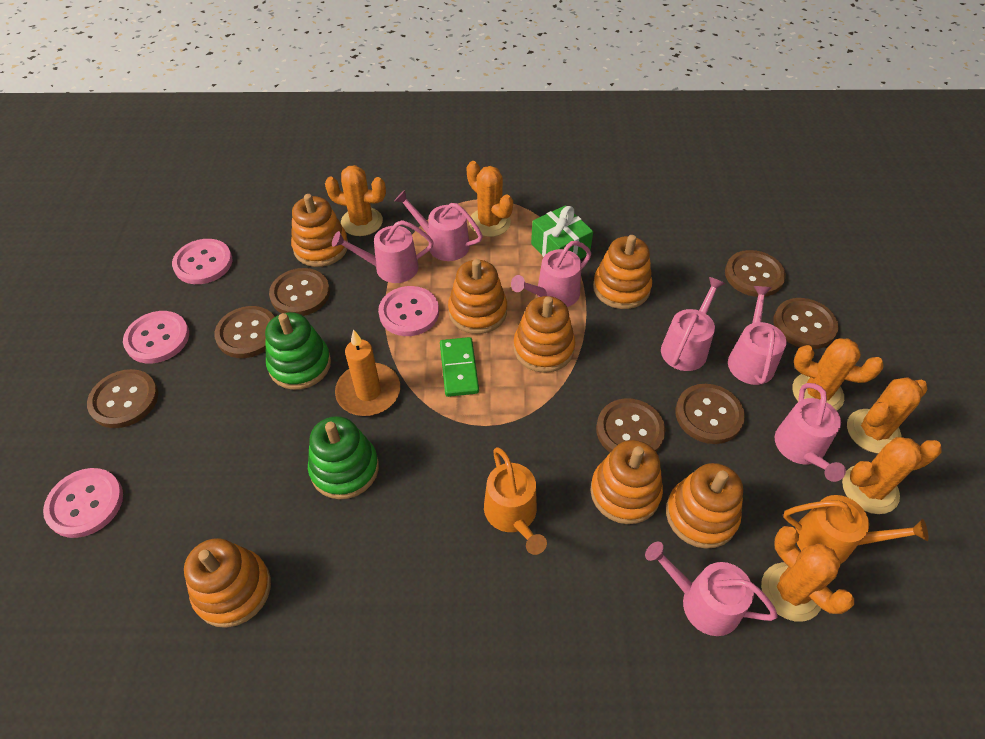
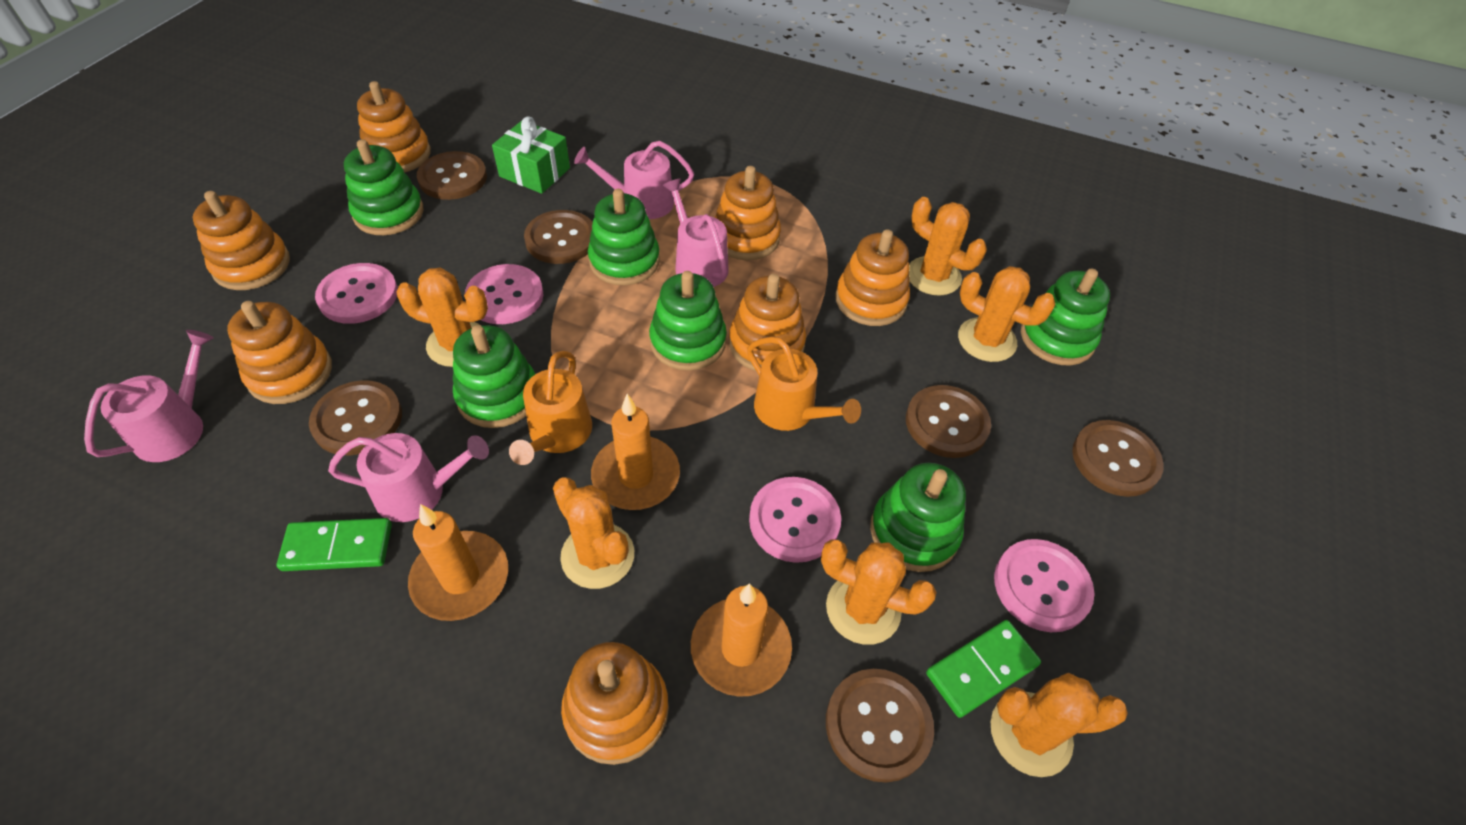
brown button: 7 -> 6
green domino: 1 -> 2
green stacking toy: 2 -> 6
orange candle: 1 -> 3
pink watering can: 7 -> 4

